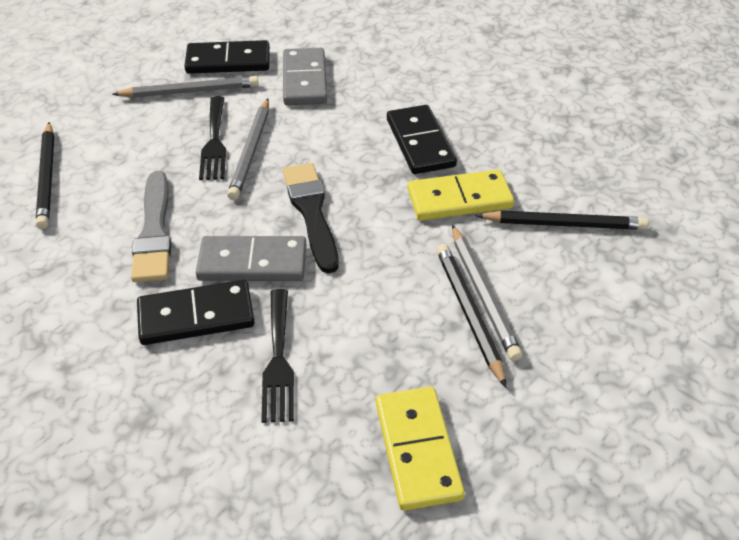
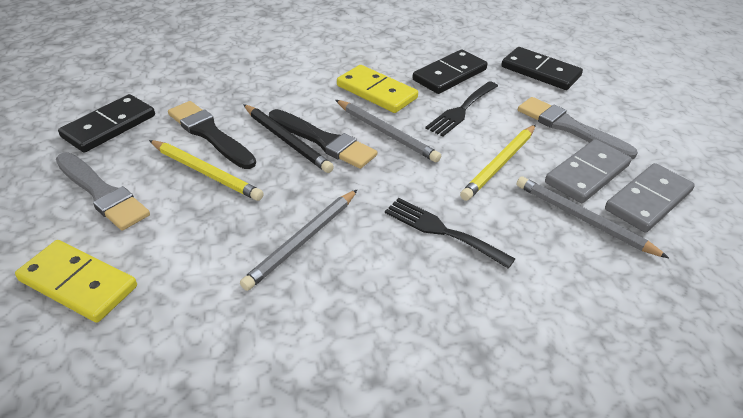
black brush: 1 -> 2
black pencil: 3 -> 1
grey brush: 1 -> 2
yellow pencil: 0 -> 2

